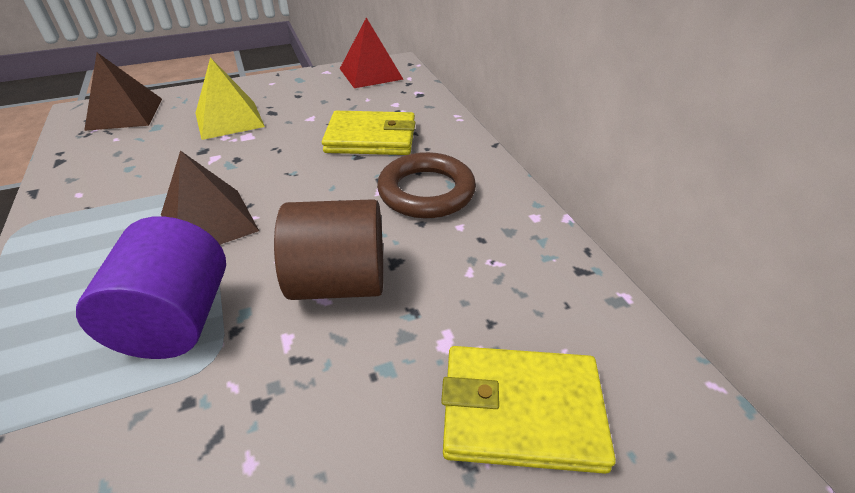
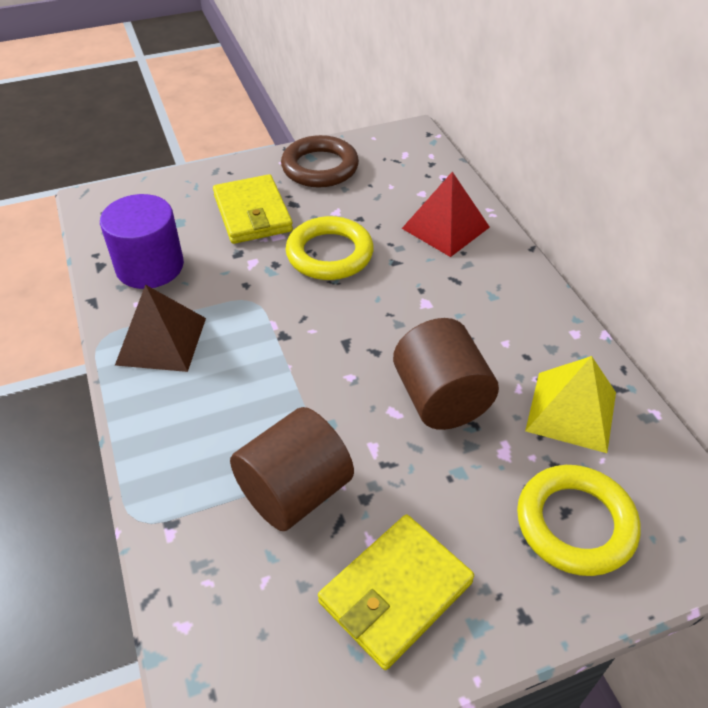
brown cylinder: 1 -> 2
brown pyramid: 2 -> 1
yellow ring: 0 -> 2

